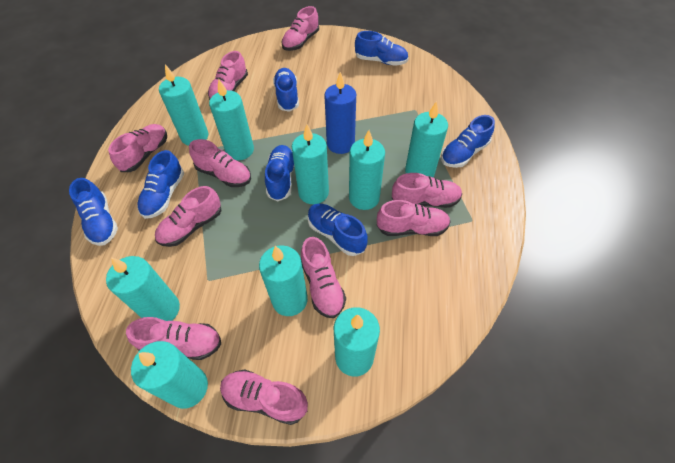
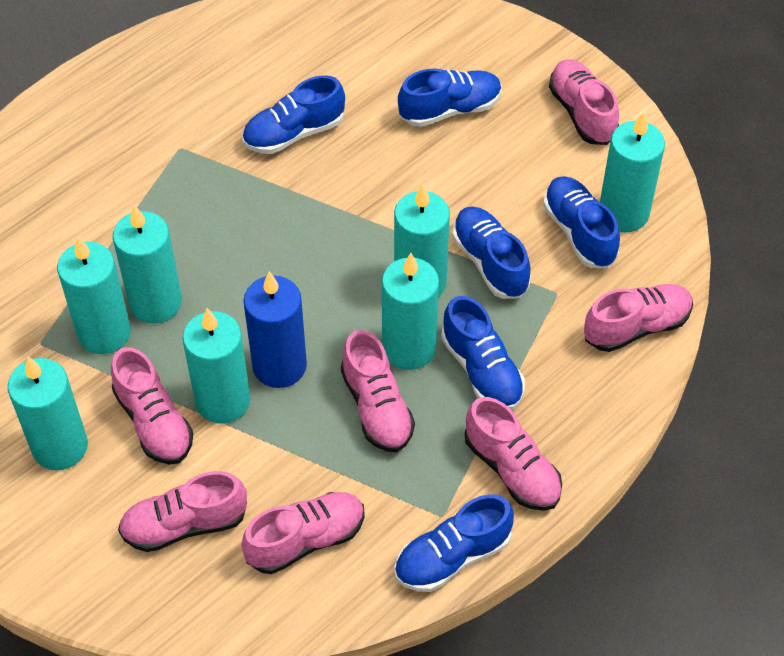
blue shoe: 7 -> 6
pink shoe: 10 -> 7
turquoise candle: 9 -> 7

